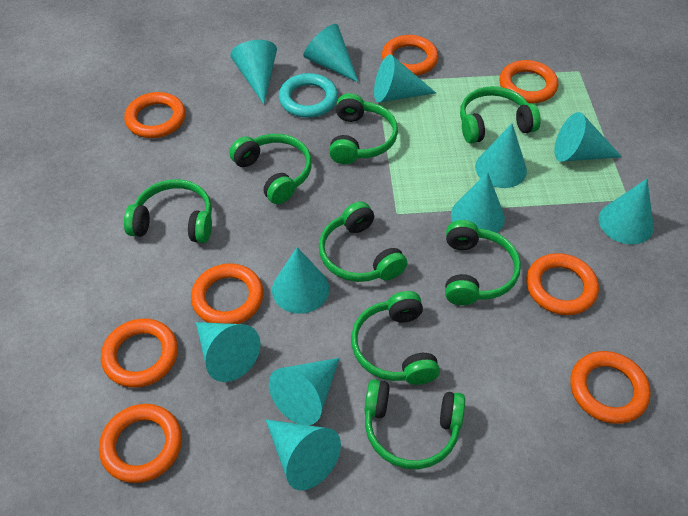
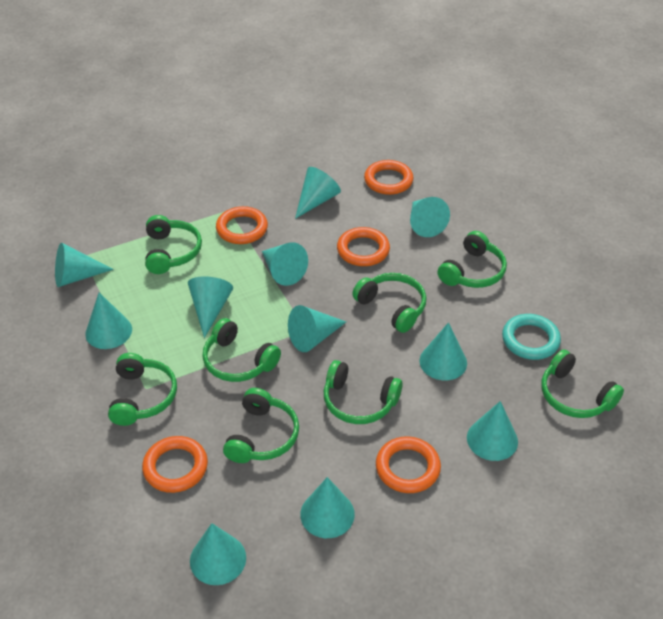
orange ring: 8 -> 5

